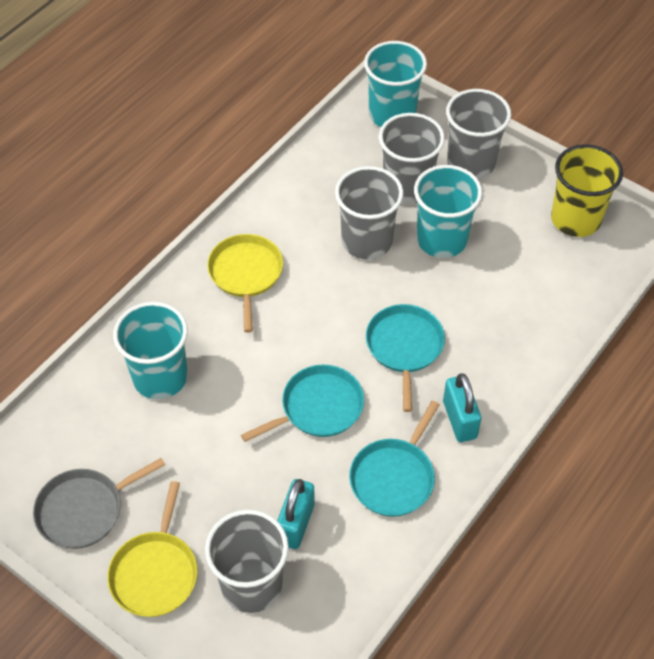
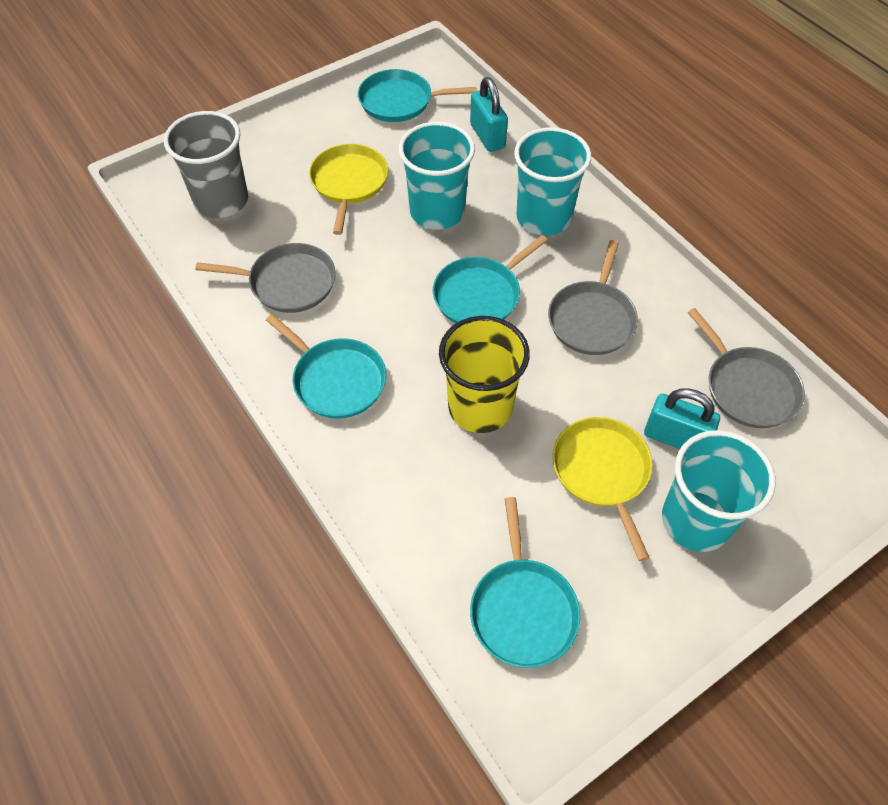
grey cup: 4 -> 1
grey pan: 1 -> 3
turquoise pan: 3 -> 4

